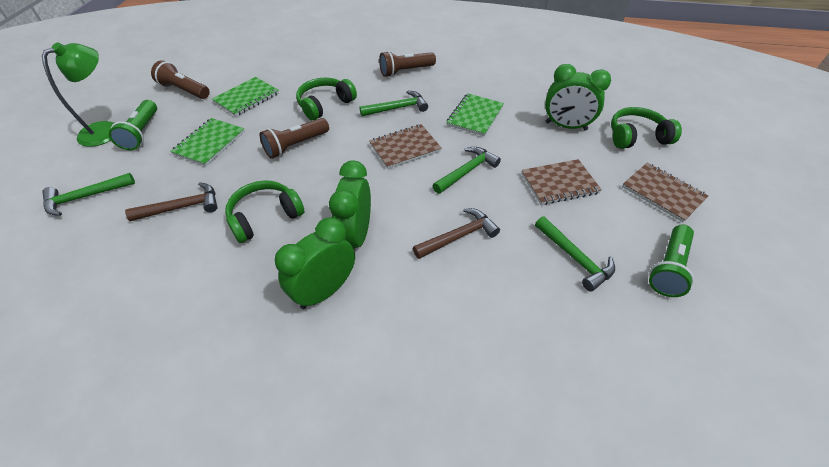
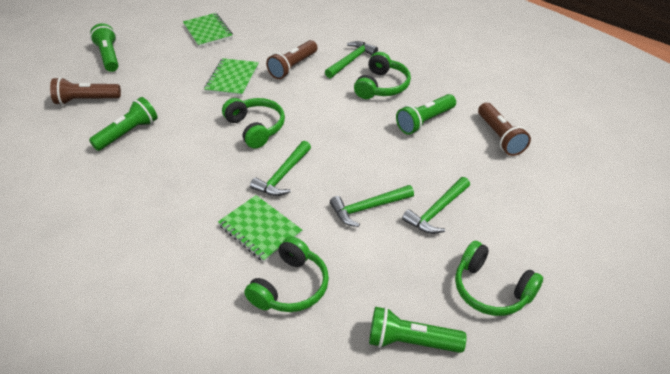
brown hammer: 2 -> 0
brown notebook: 3 -> 0
green clock: 3 -> 0
green flashlight: 2 -> 4
green headphones: 3 -> 4
green lamp: 1 -> 0

